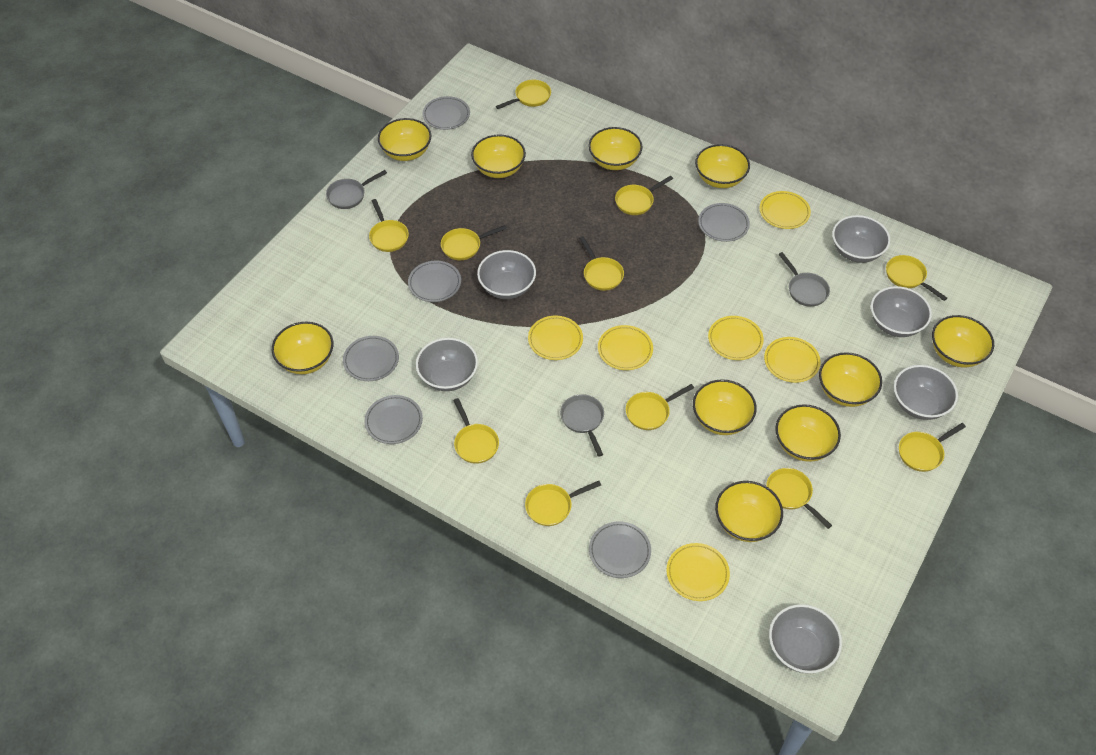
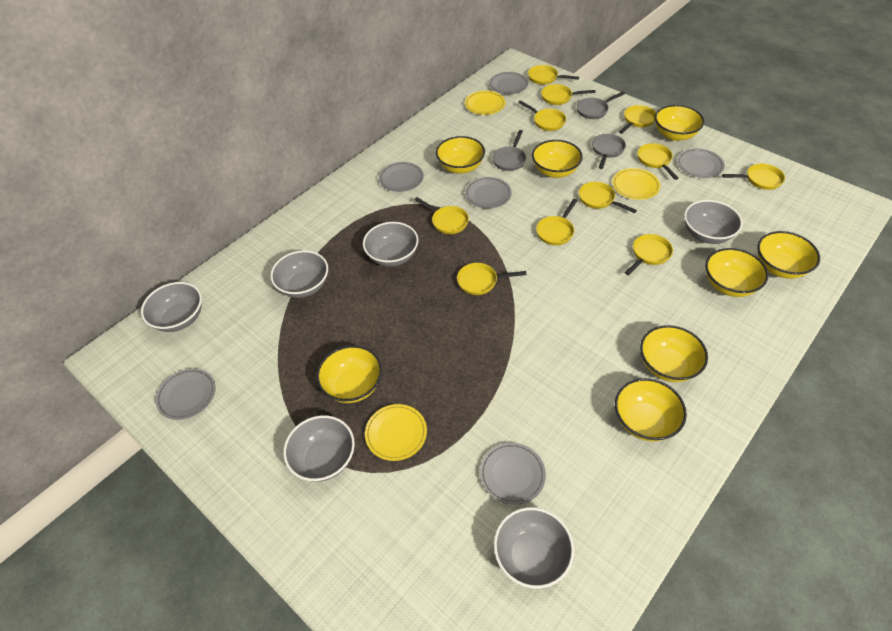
yellow bowl: 10 -> 8
yellow plate: 6 -> 3

